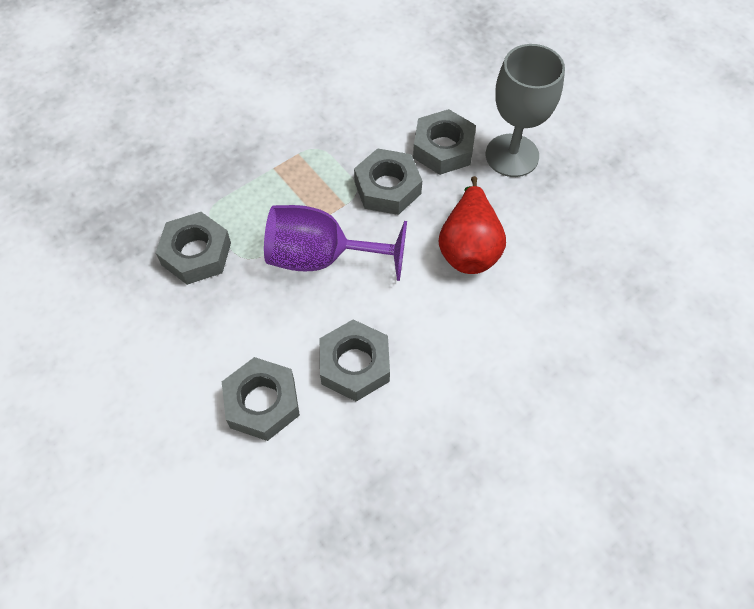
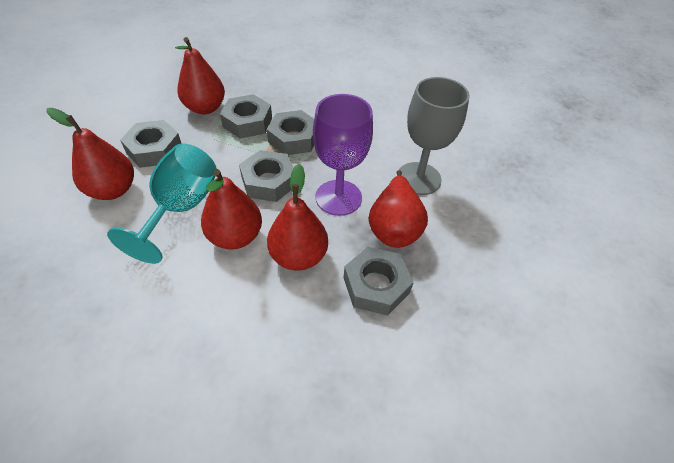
red pear: 1 -> 5
turquoise goblet: 0 -> 1

